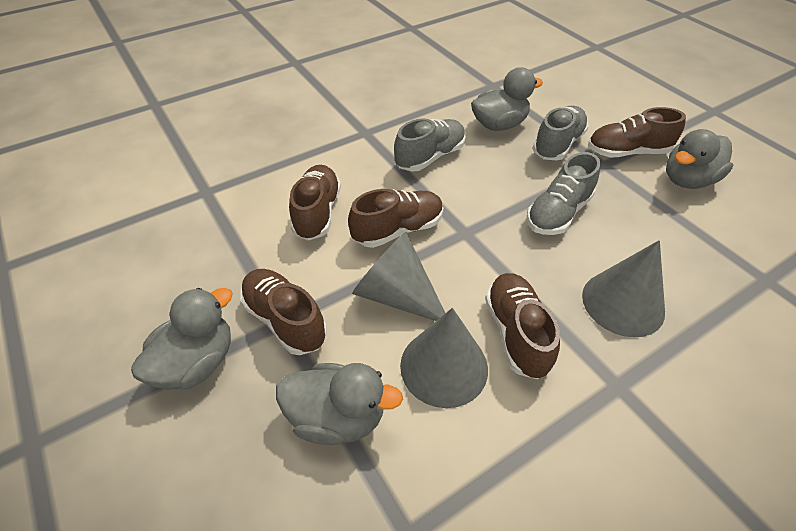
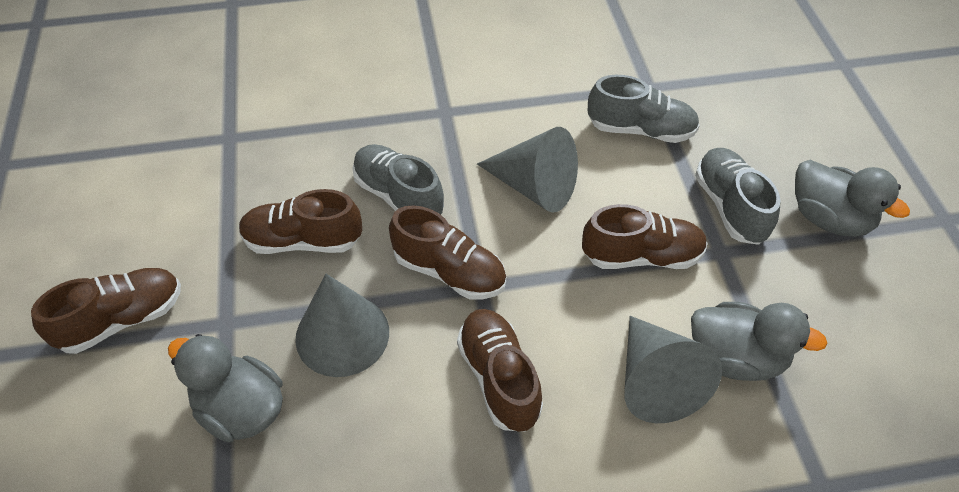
grey duck: 4 -> 3

